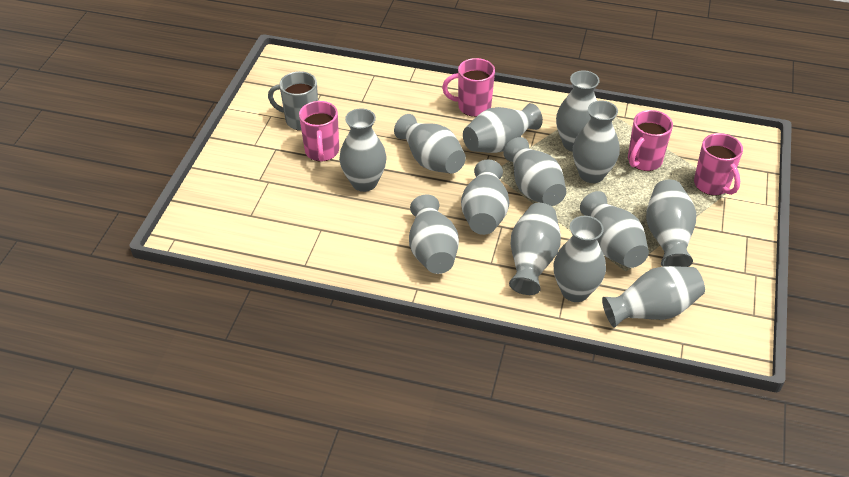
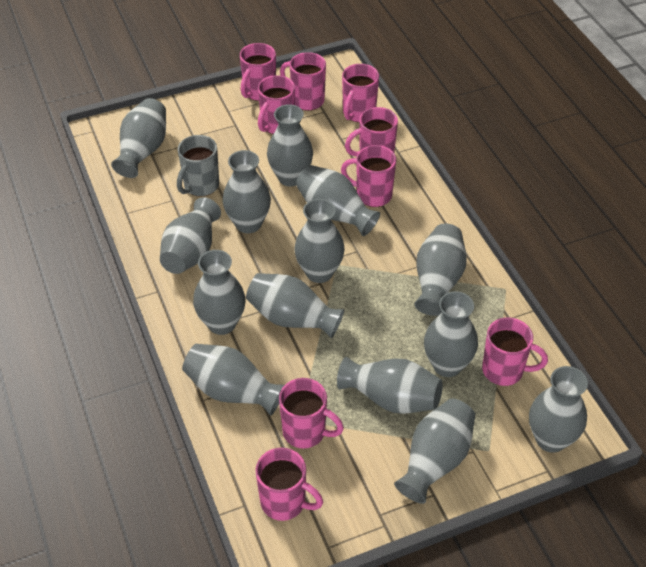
grey vase: 13 -> 14
pink mug: 4 -> 9

